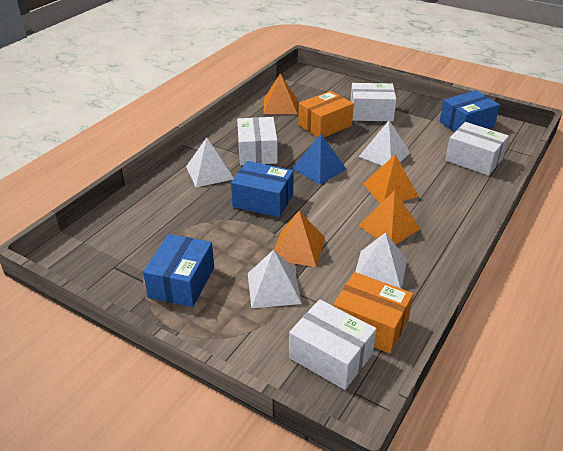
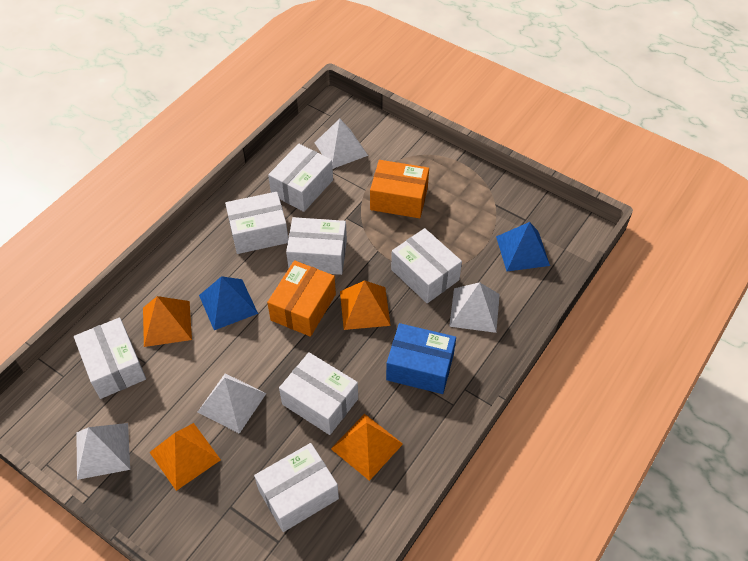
blue box: 3 -> 1
blue pyramid: 1 -> 2
white box: 4 -> 7

